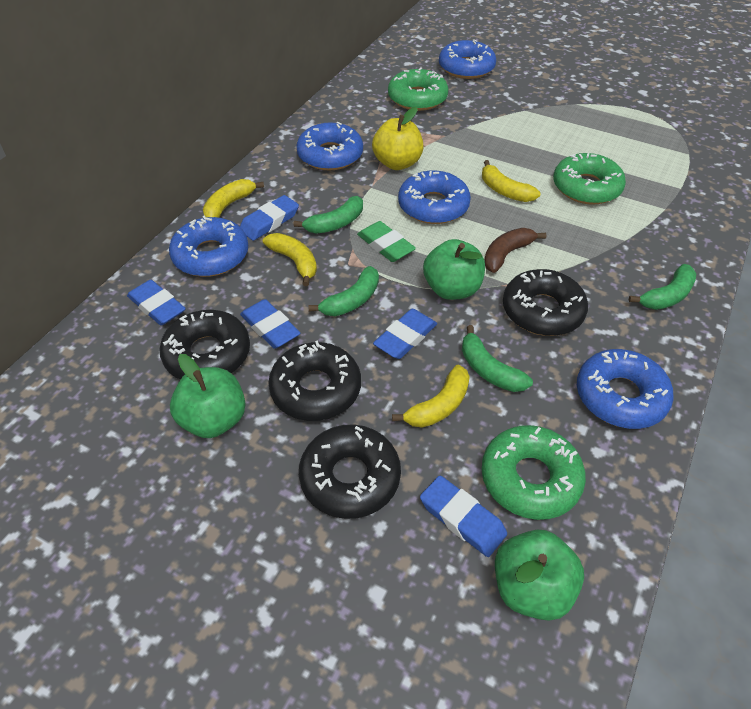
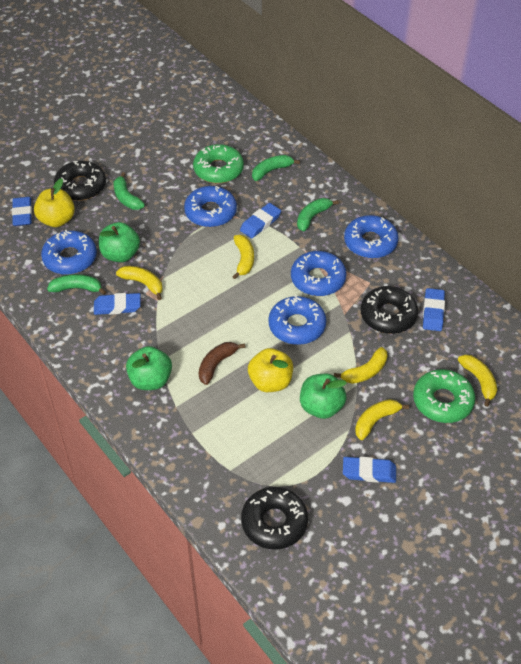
black donut: 4 -> 3
green donut: 3 -> 2
green eraser: 1 -> 0
yellow apple: 1 -> 2
yellow banana: 4 -> 5

